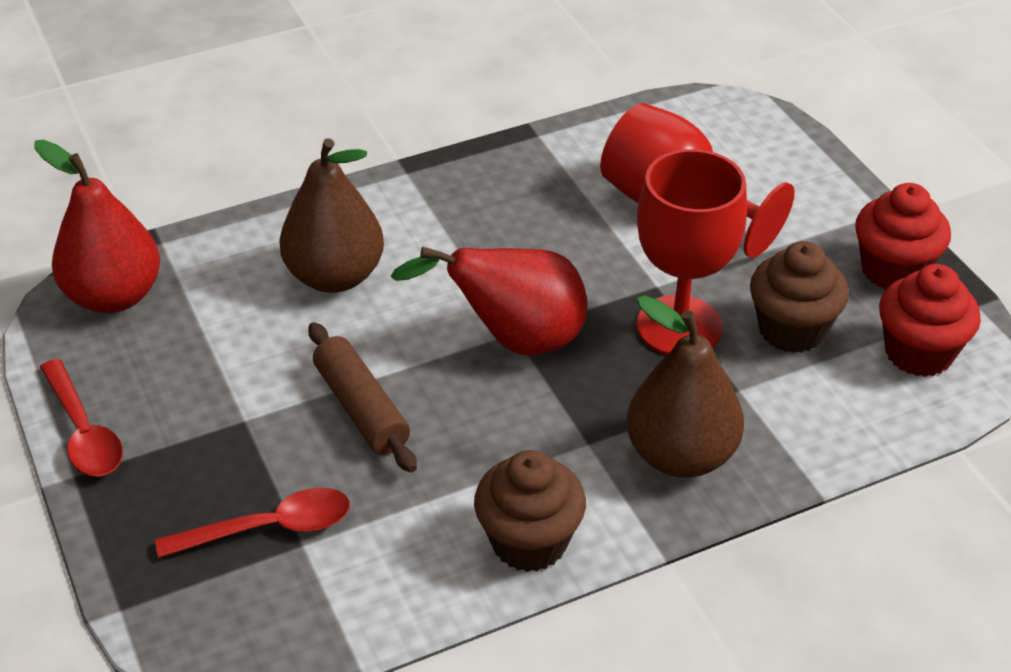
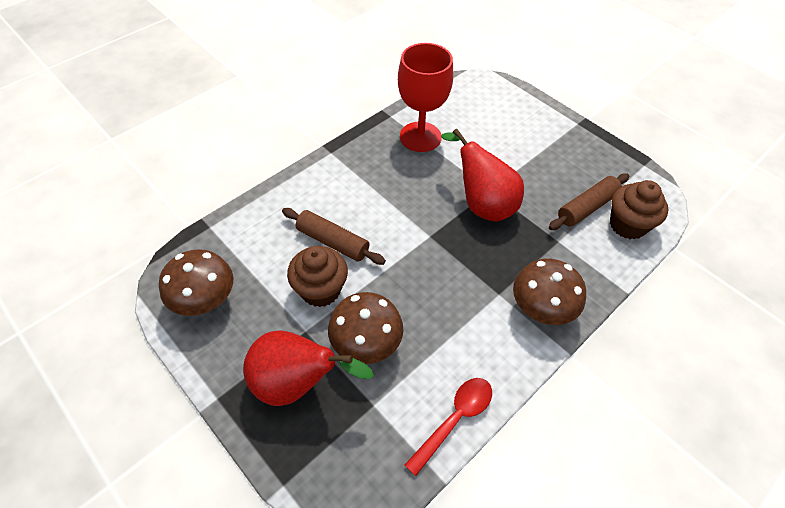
brown mushroom: 0 -> 3
brown pear: 2 -> 0
brown rolling pin: 1 -> 2
red cupcake: 2 -> 0
red goblet: 2 -> 1
red spoon: 2 -> 1

